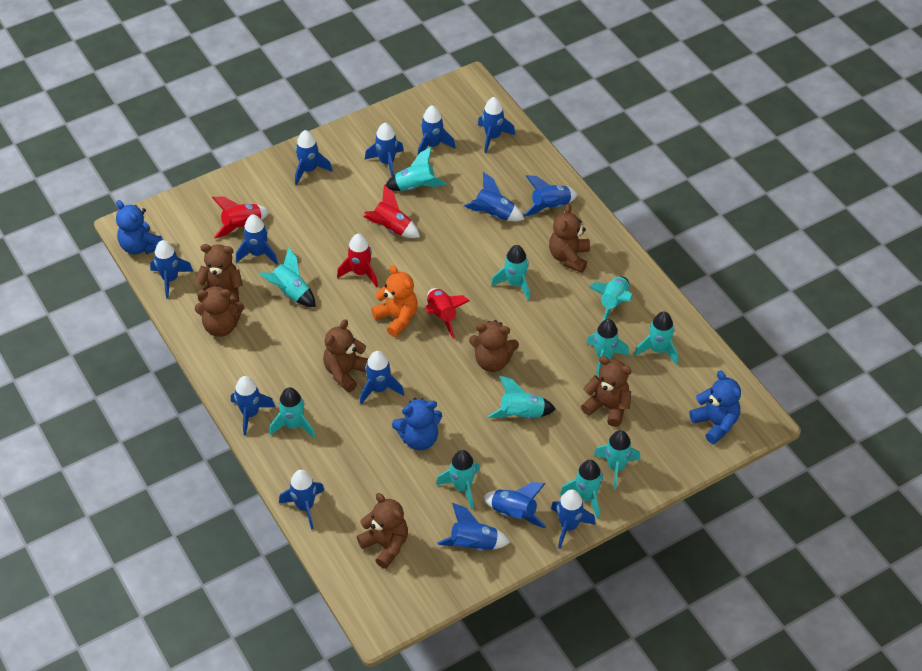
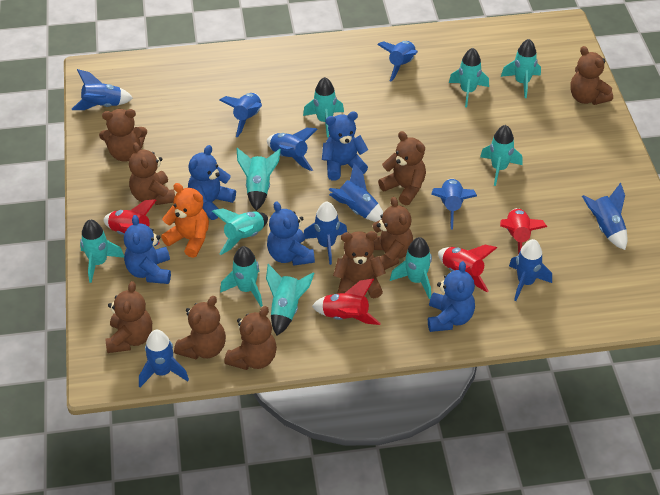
blue rocket: 14 -> 10
blue teddy bear: 3 -> 5
brown teddy bear: 7 -> 9
turquoise rocket: 11 -> 10

